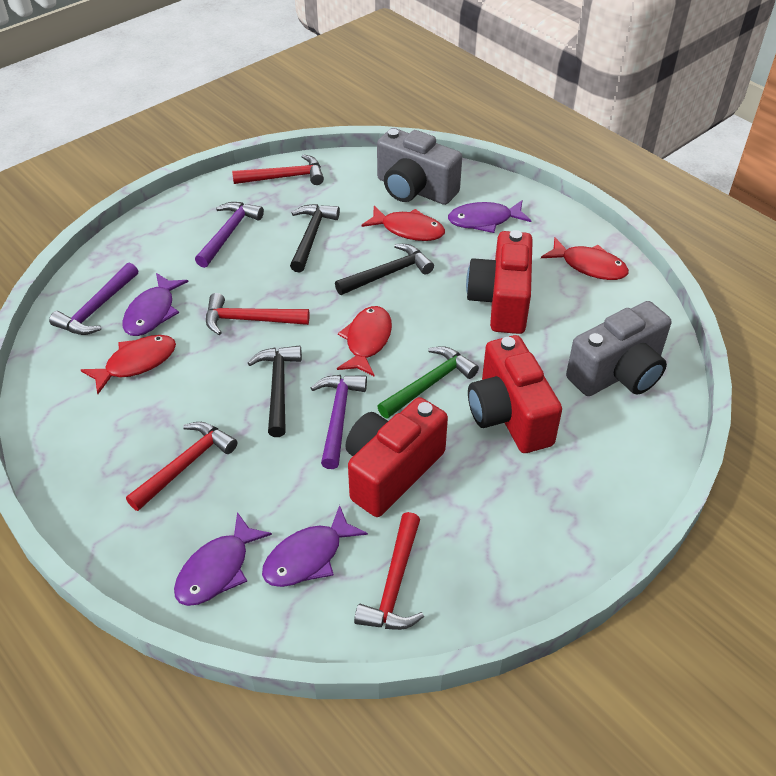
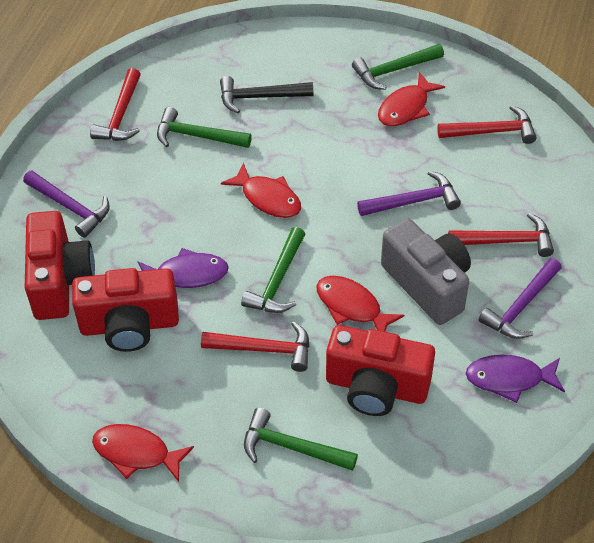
black hammer: 3 -> 1
green hammer: 1 -> 4
grey camera: 2 -> 1
purple fish: 4 -> 2

